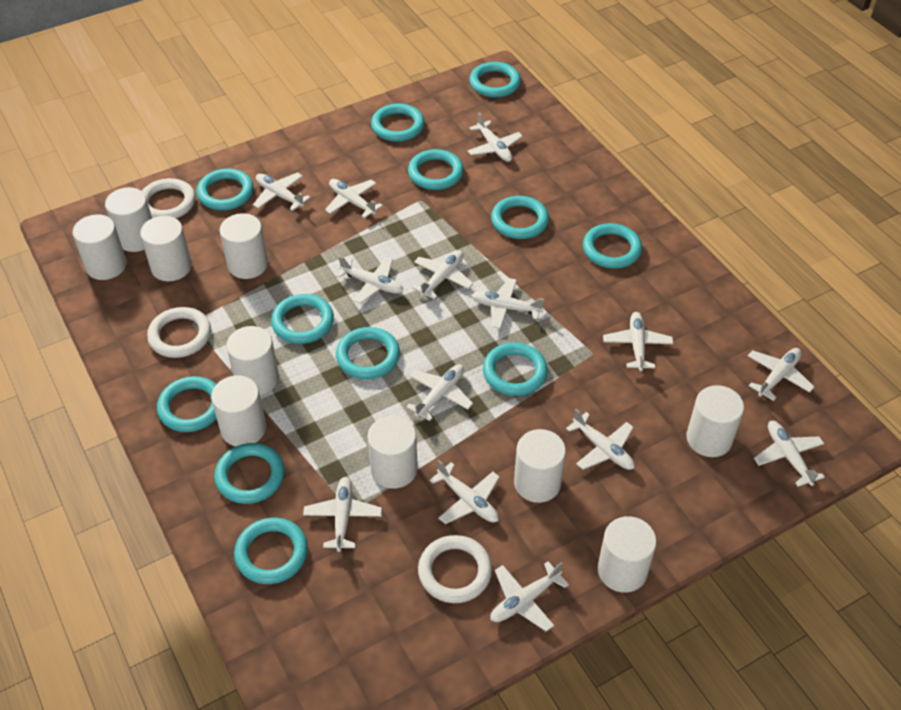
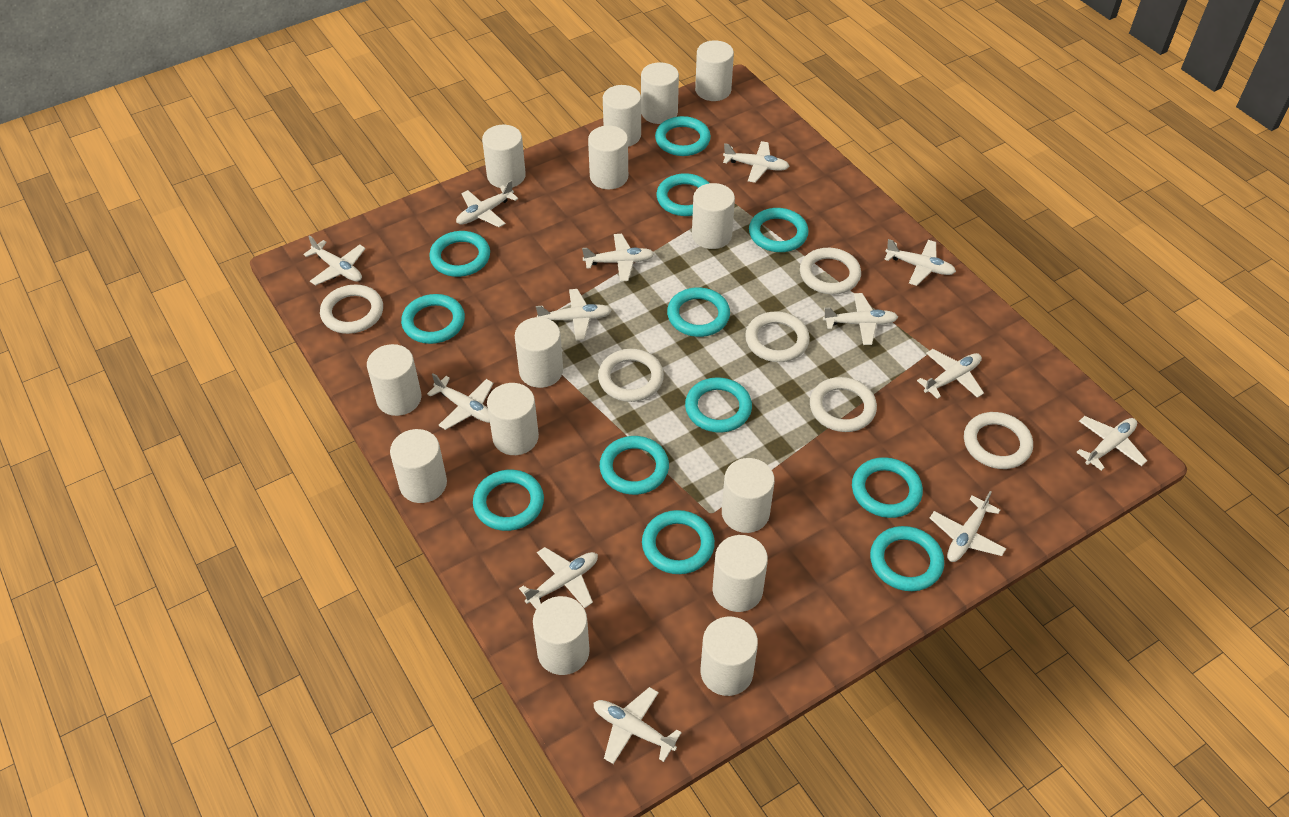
white cylinder: 10 -> 14
white plane: 14 -> 13
white ring: 3 -> 6

